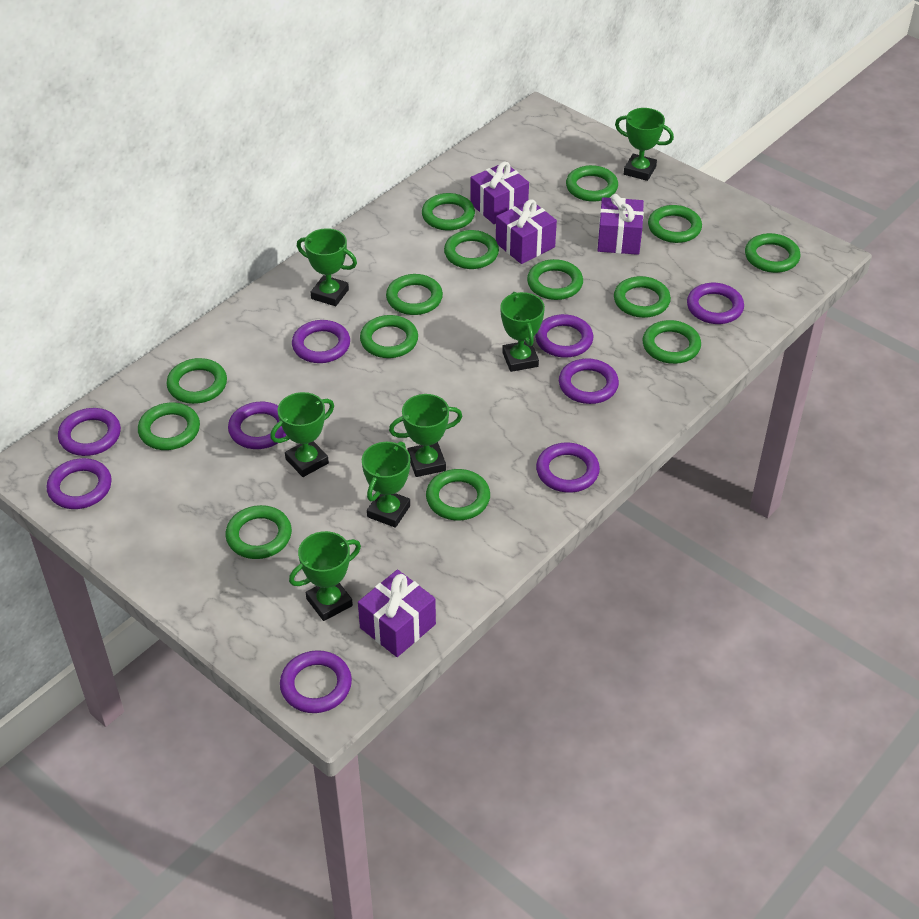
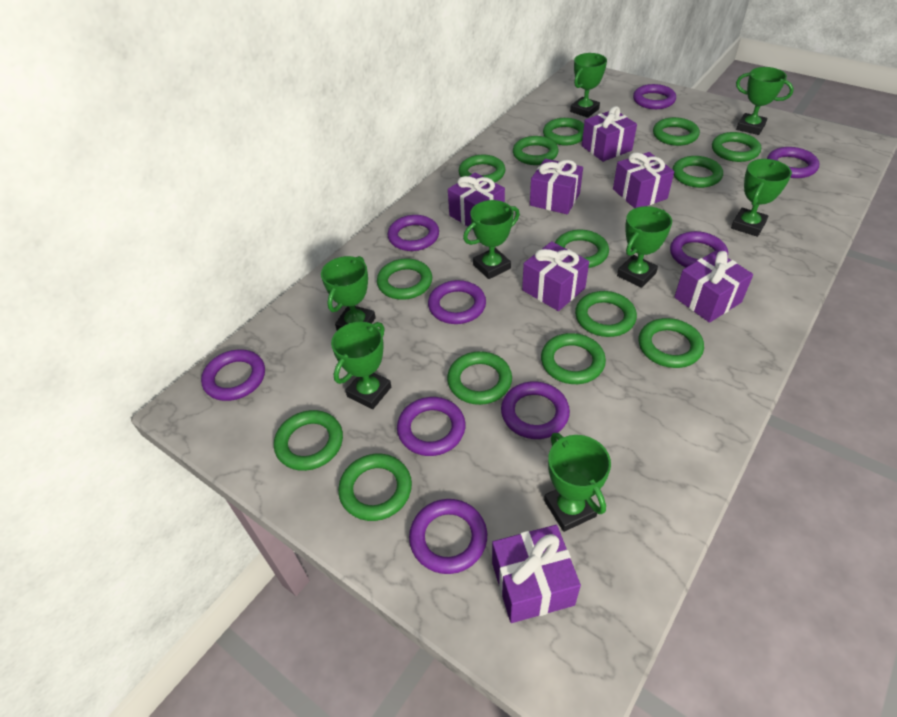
green trophy: 7 -> 8
purple gift: 4 -> 7

